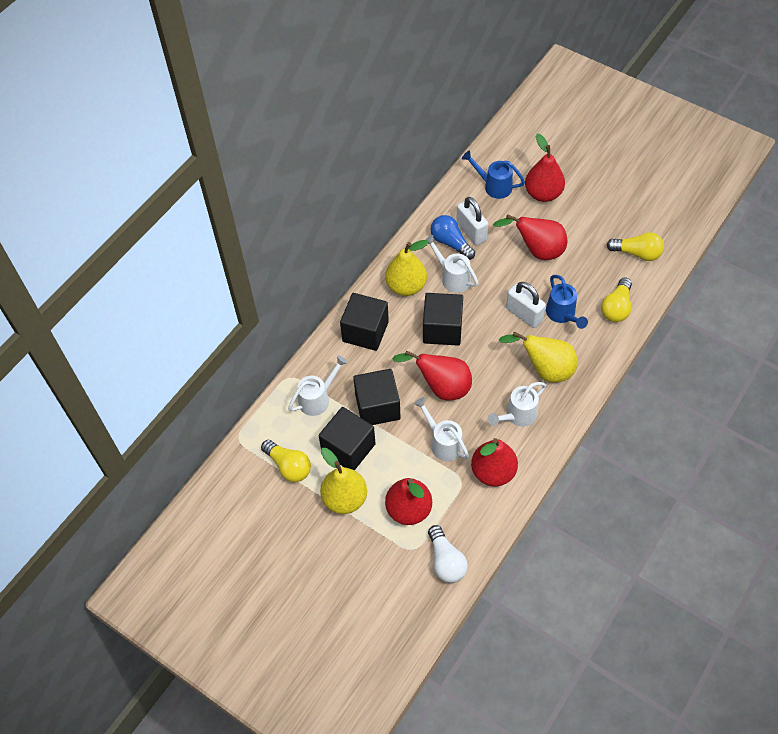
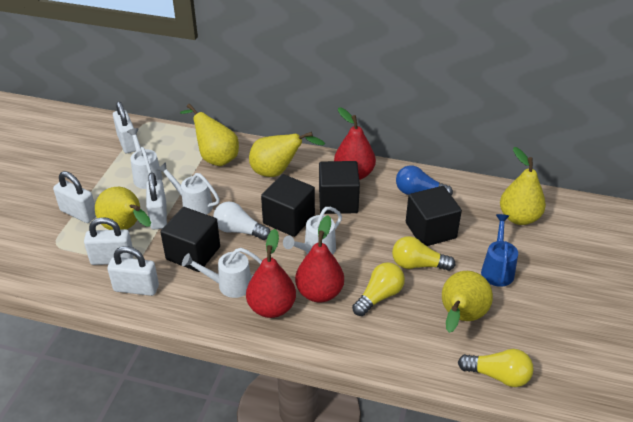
blue watering can: 2 -> 1
red pear: 5 -> 3
white padlock: 2 -> 5
yellow pear: 3 -> 5

